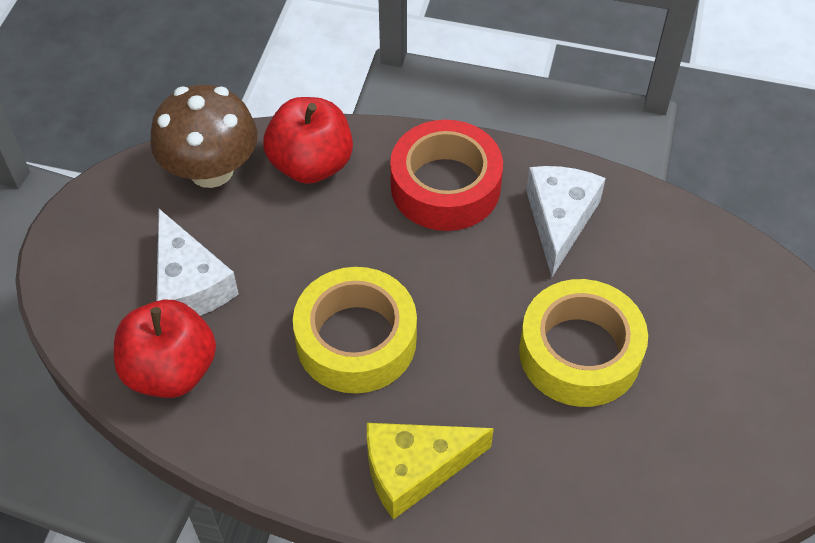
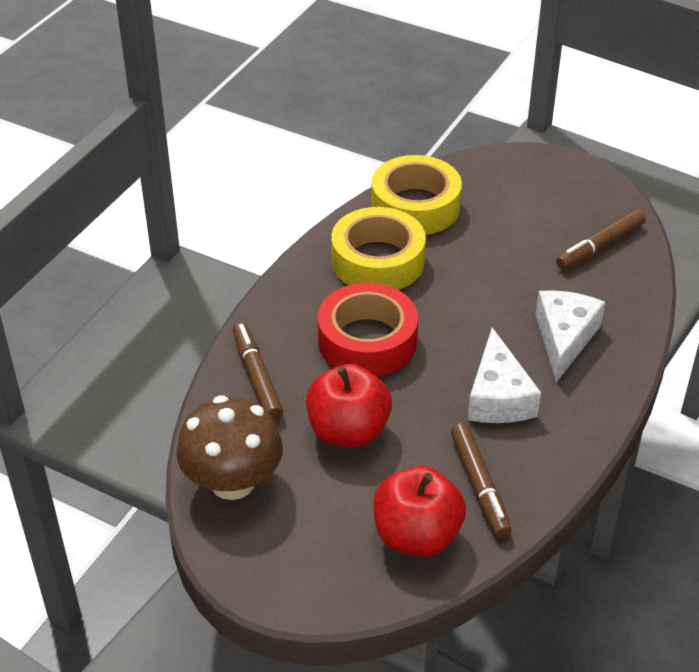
brown marker: 0 -> 3
yellow cheese: 1 -> 0

